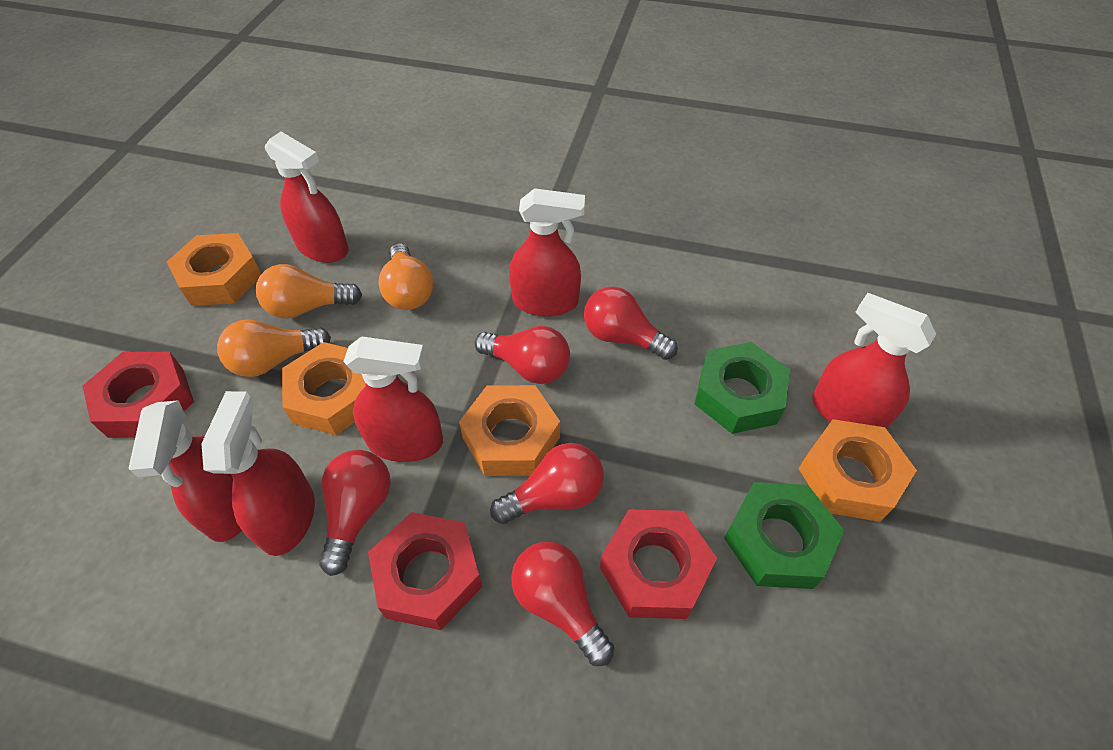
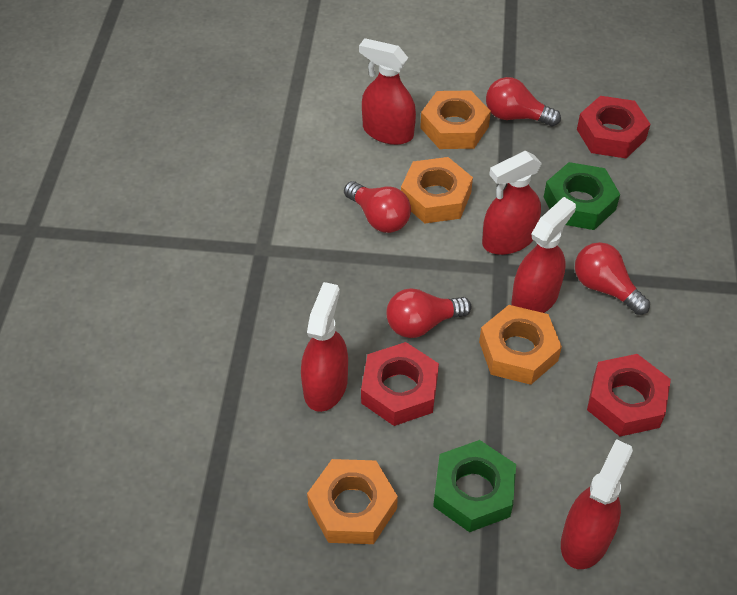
orange light bulb: 3 -> 0
red light bulb: 5 -> 4
red spray bottle: 6 -> 5

